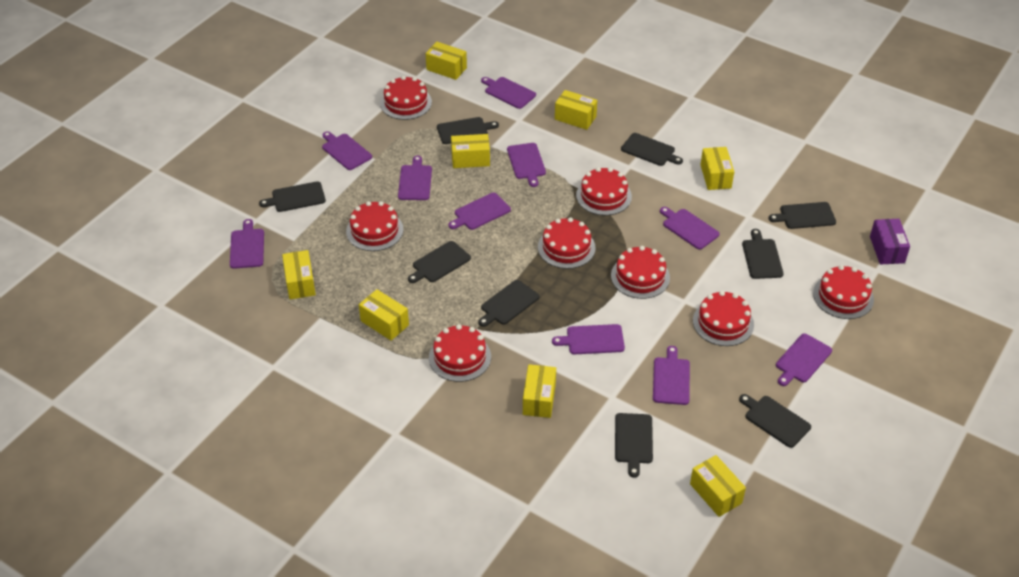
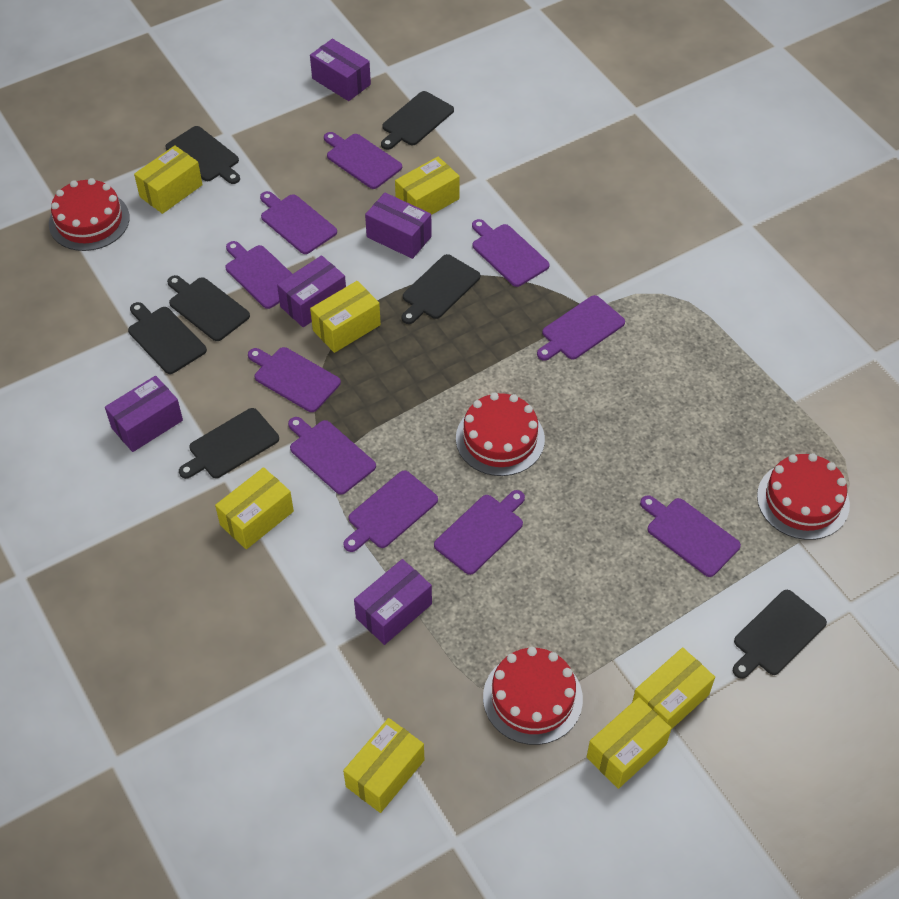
black cutting board: 9 -> 7
purple box: 1 -> 5
red cake: 8 -> 4
yellow box: 8 -> 7

